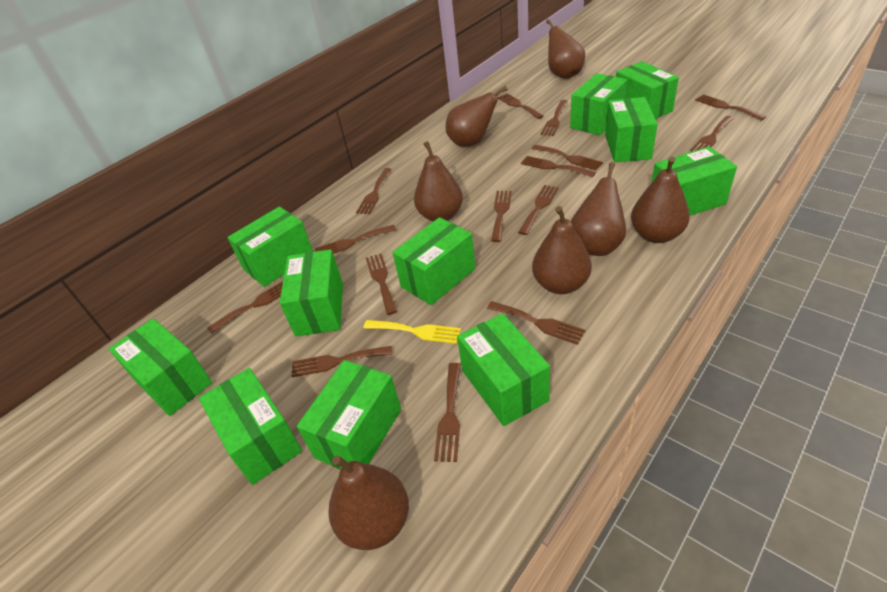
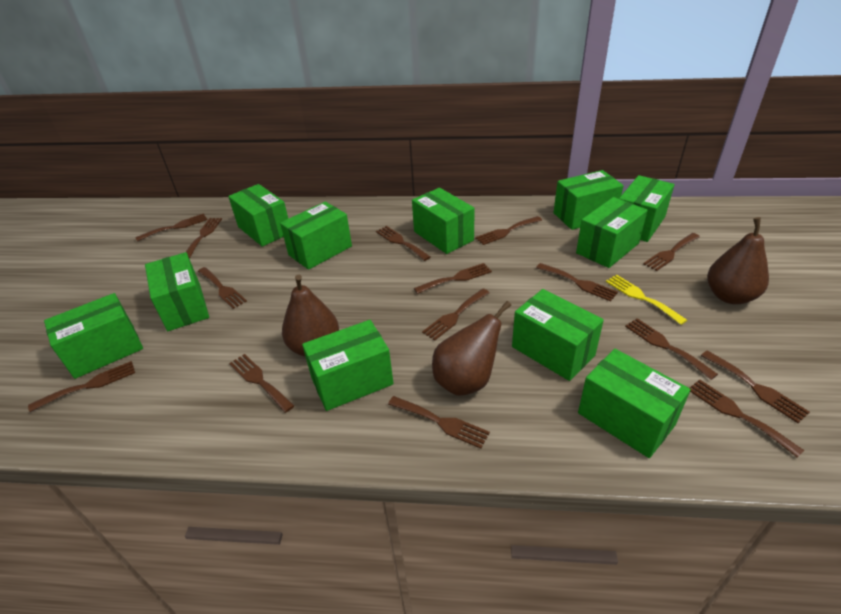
brown pear: 7 -> 3

